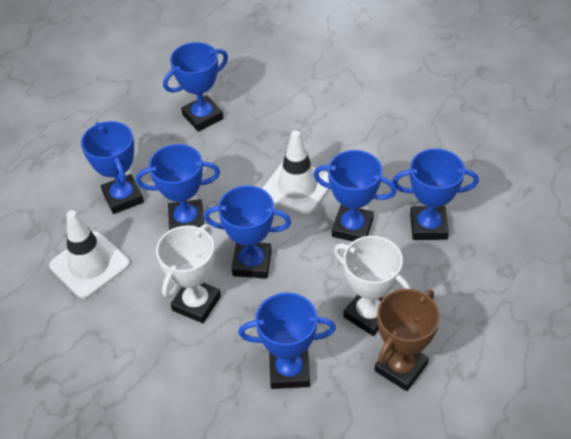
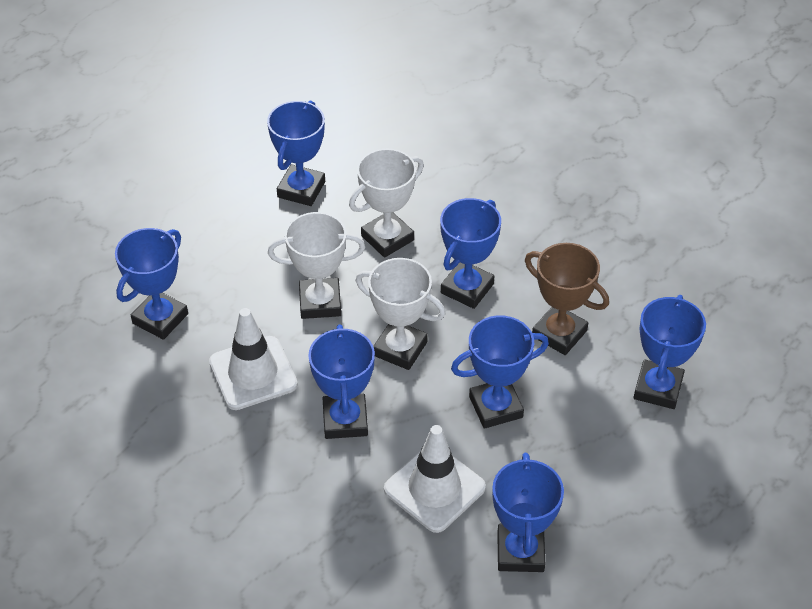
white trophy: 2 -> 3

